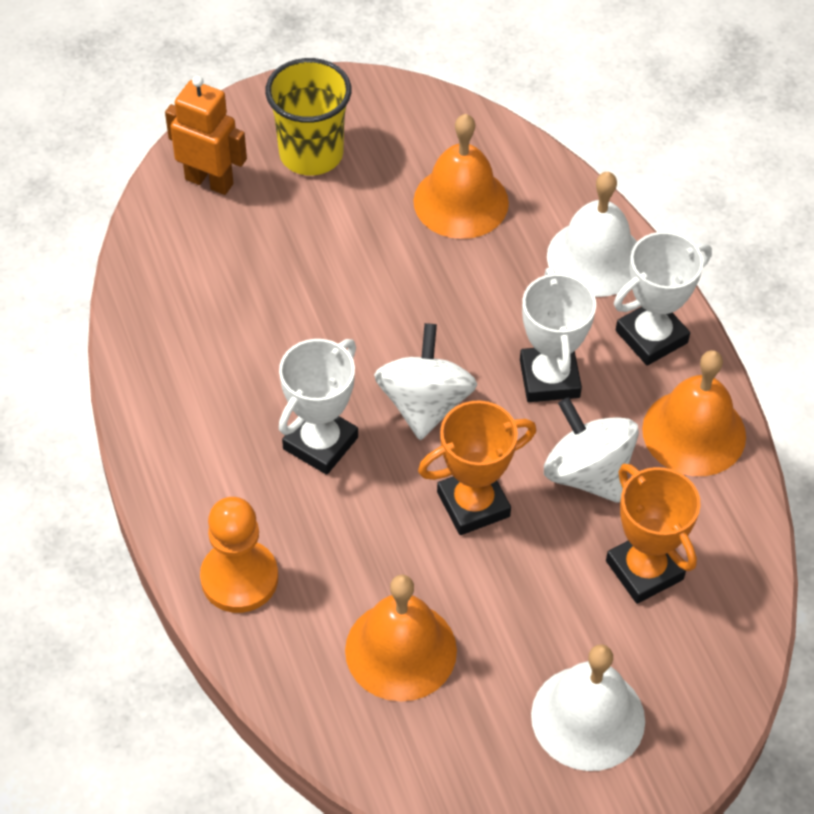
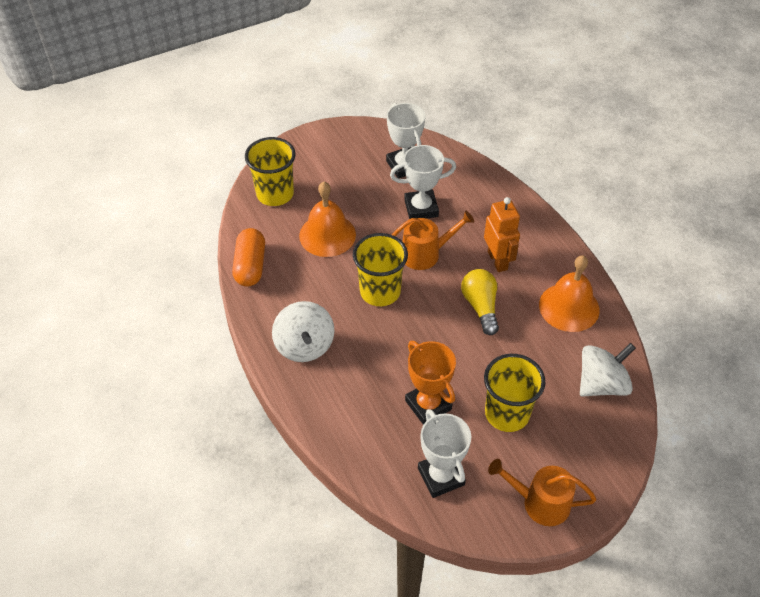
orange bell: 3 -> 2
orange capsule: 0 -> 1
orange pawn: 1 -> 0
orange trophy: 2 -> 1
orange watering can: 0 -> 2
white bell: 2 -> 0
yellow cup: 1 -> 3
yellow light bulb: 0 -> 1

